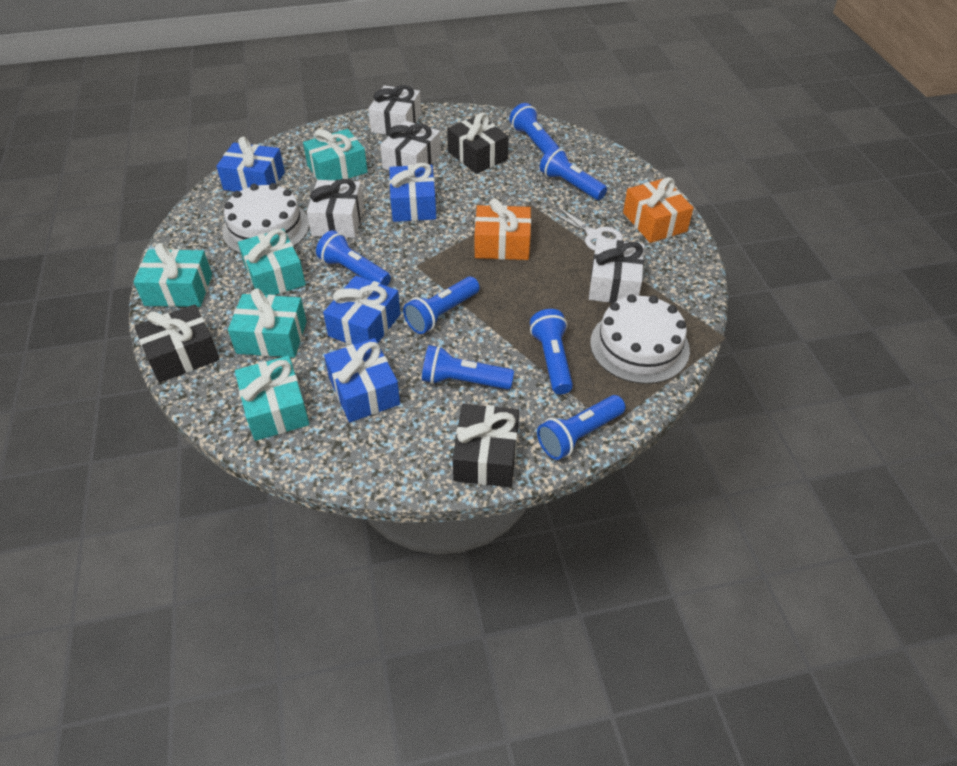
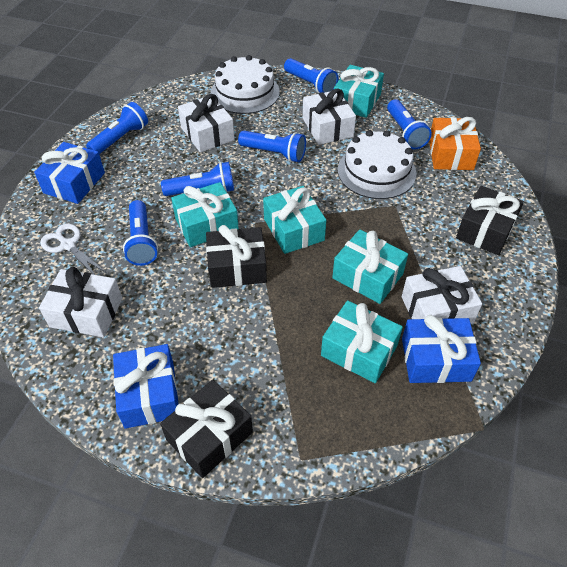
blue flashlight: 7 -> 6
blue gift: 4 -> 3
orange gift: 2 -> 1

